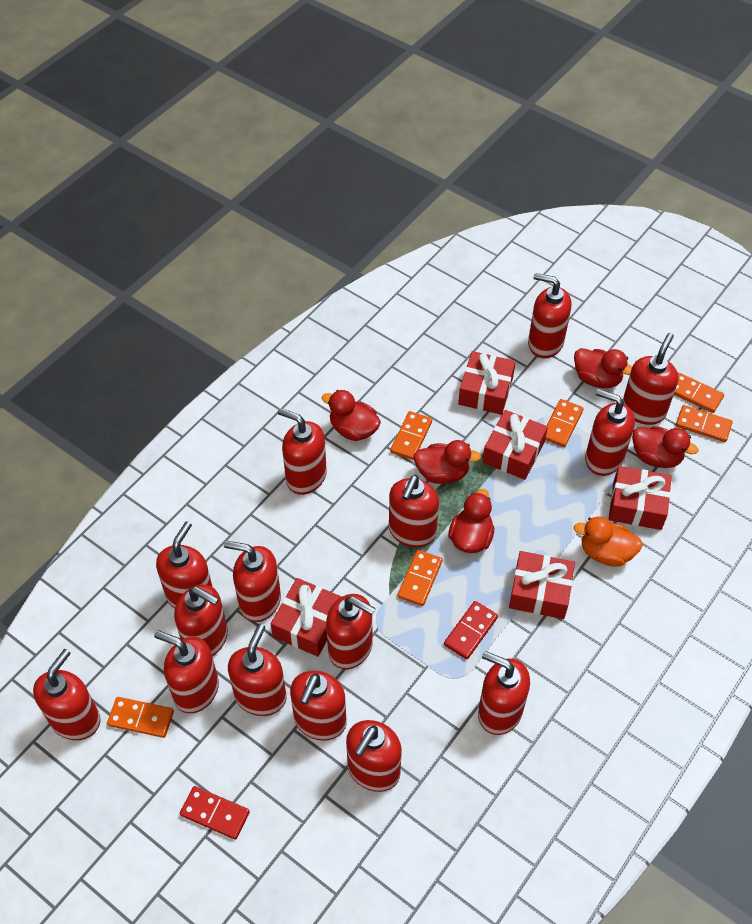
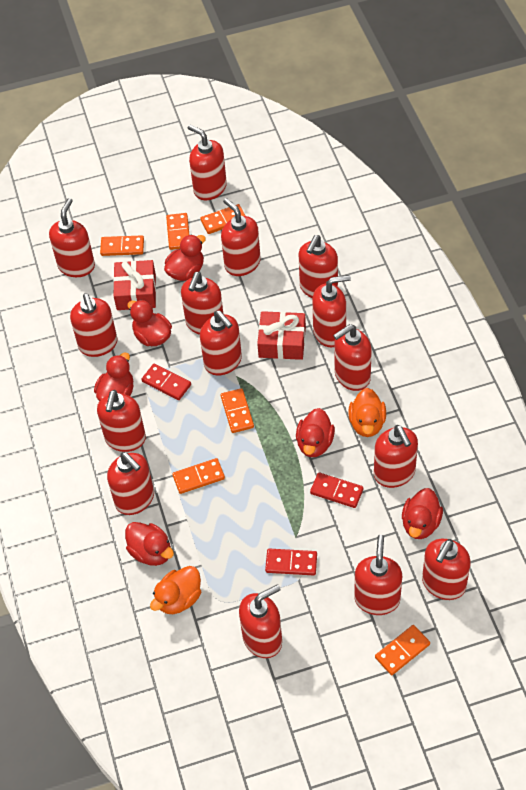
orange duck: 1 -> 2
red domino: 2 -> 3
red duck: 5 -> 6
red gift: 5 -> 2

